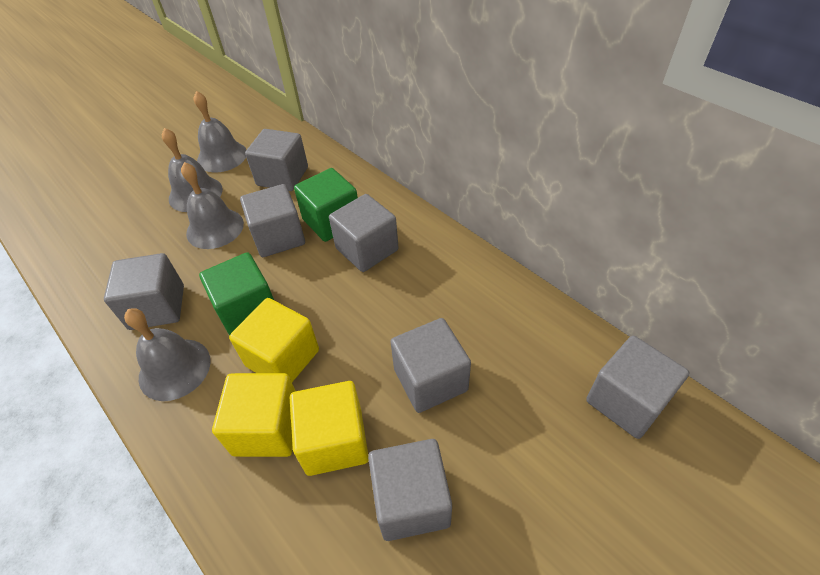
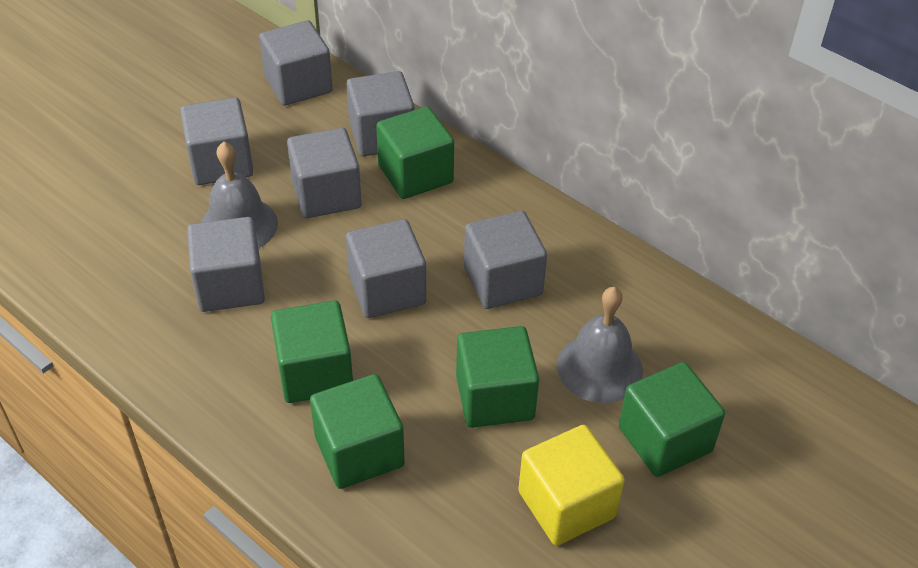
green cube: 2 -> 5
grey bell: 4 -> 2
yellow cube: 3 -> 1

